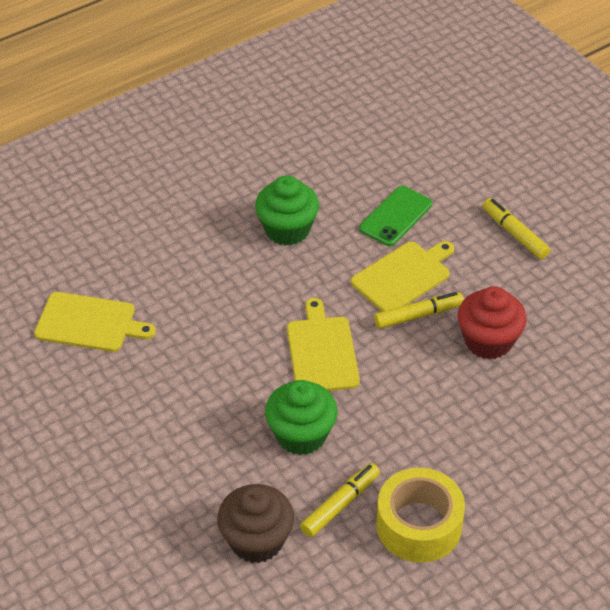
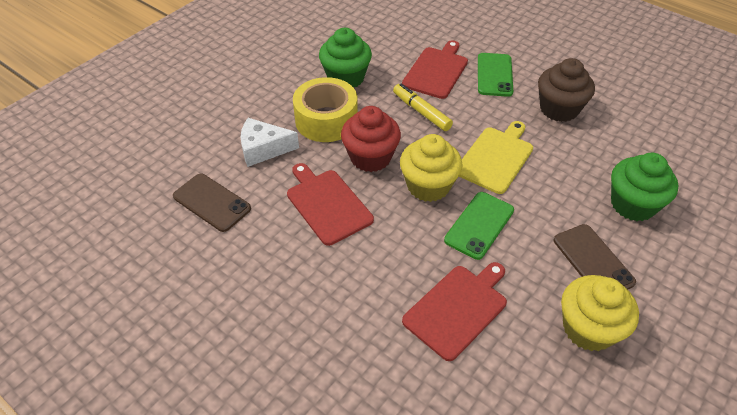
brown phone: 0 -> 2
green phone: 1 -> 2
red cutting board: 0 -> 3
white cheese: 0 -> 1
yellow cupcake: 0 -> 2
yellow cutting board: 3 -> 1
yellow marker: 3 -> 1

